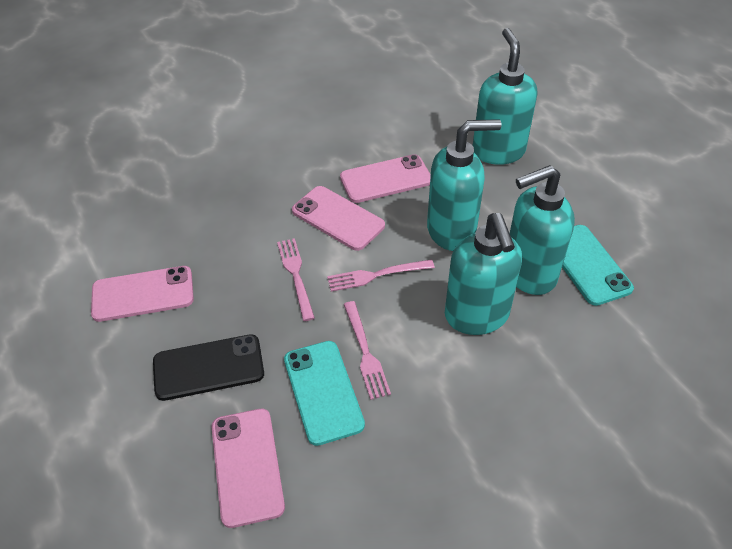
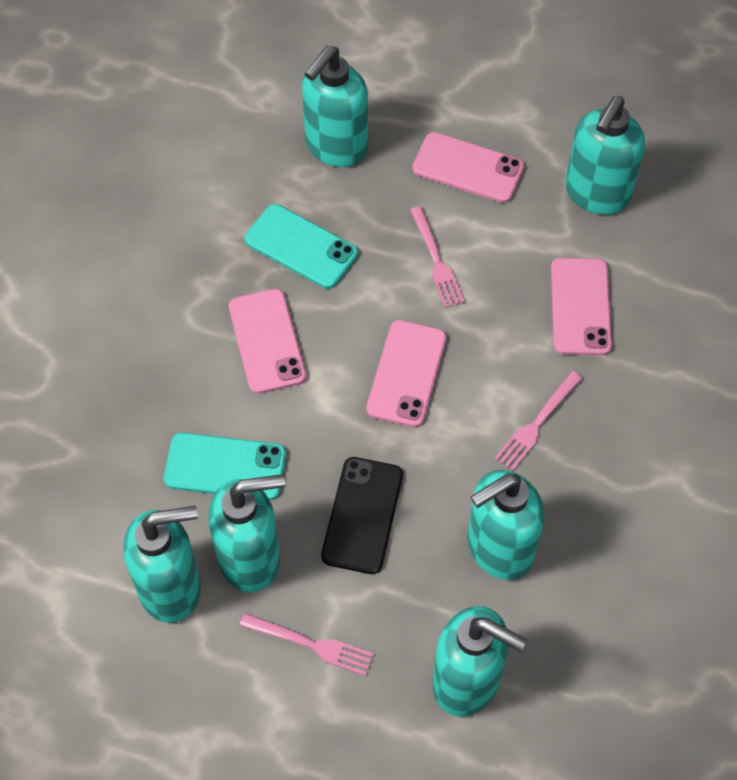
turquoise soap dispenser: 4 -> 6

